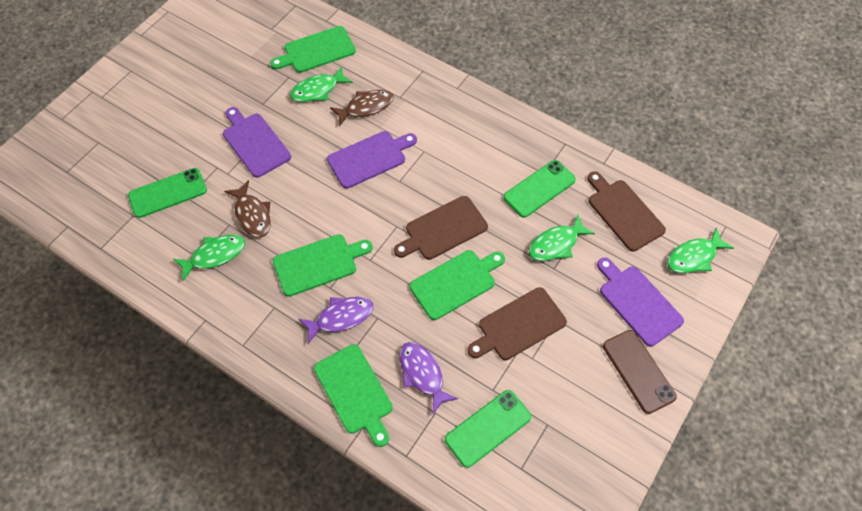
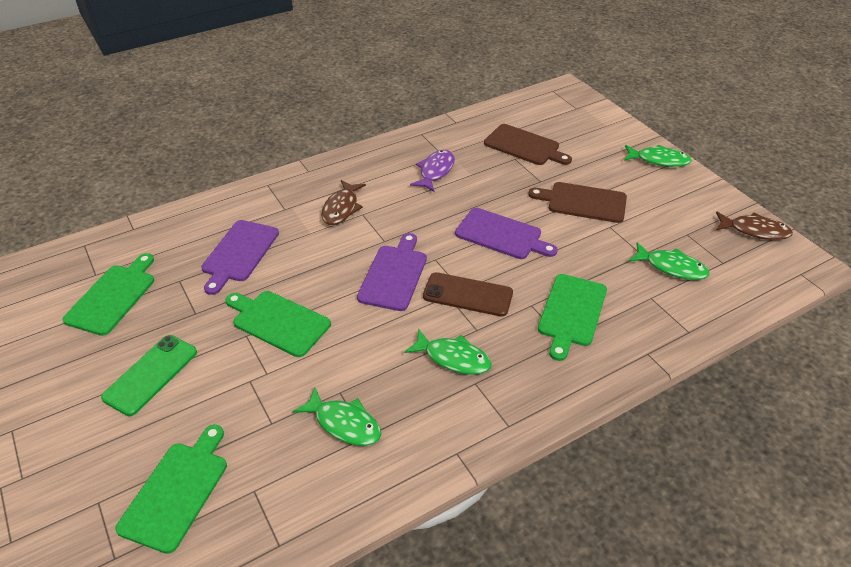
brown cutting board: 3 -> 2
green phone: 3 -> 1
purple fish: 2 -> 1

